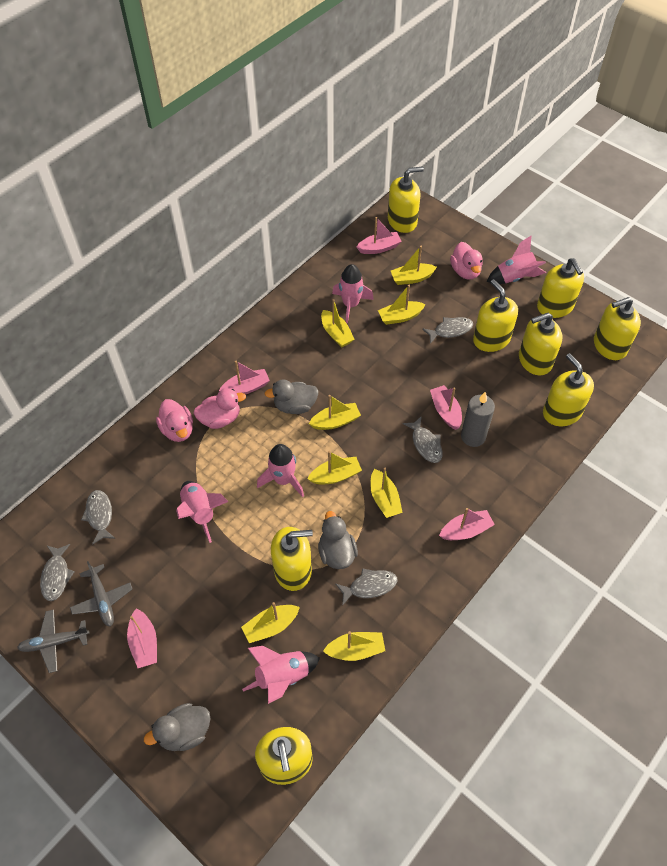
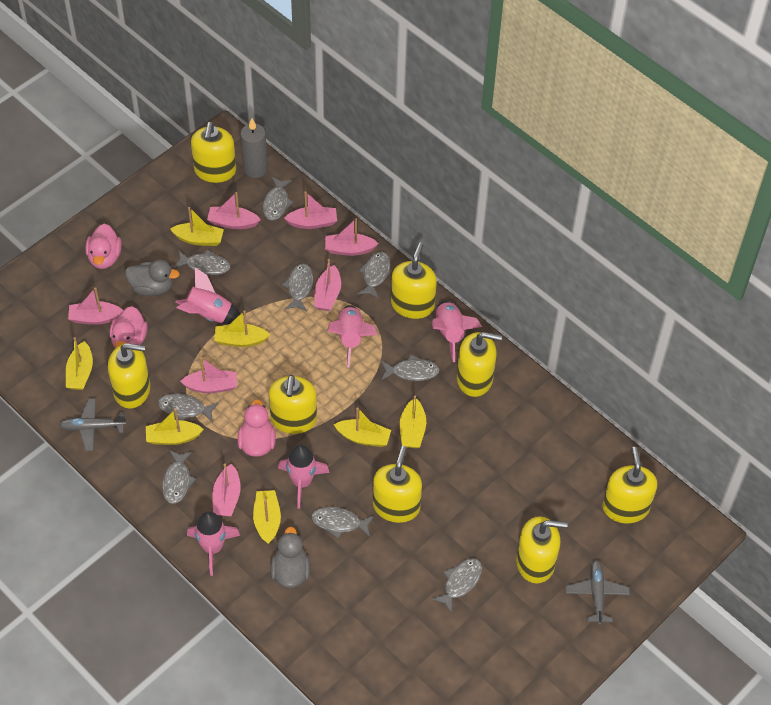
grey duck: 3 -> 2
grey fish: 5 -> 9
pink boat: 5 -> 7
yellow boat: 8 -> 7

